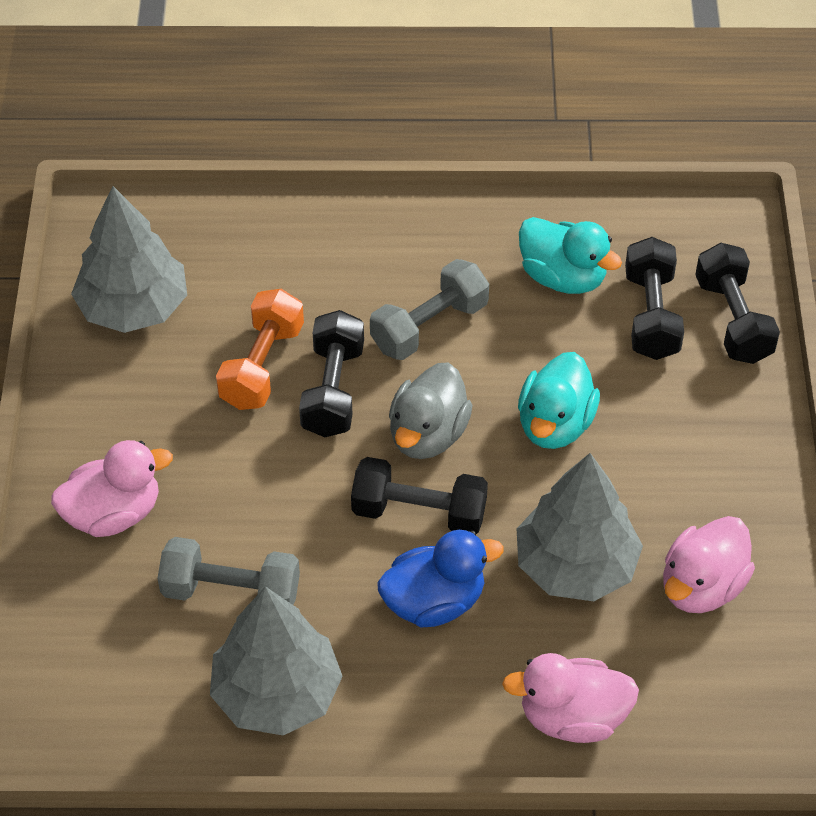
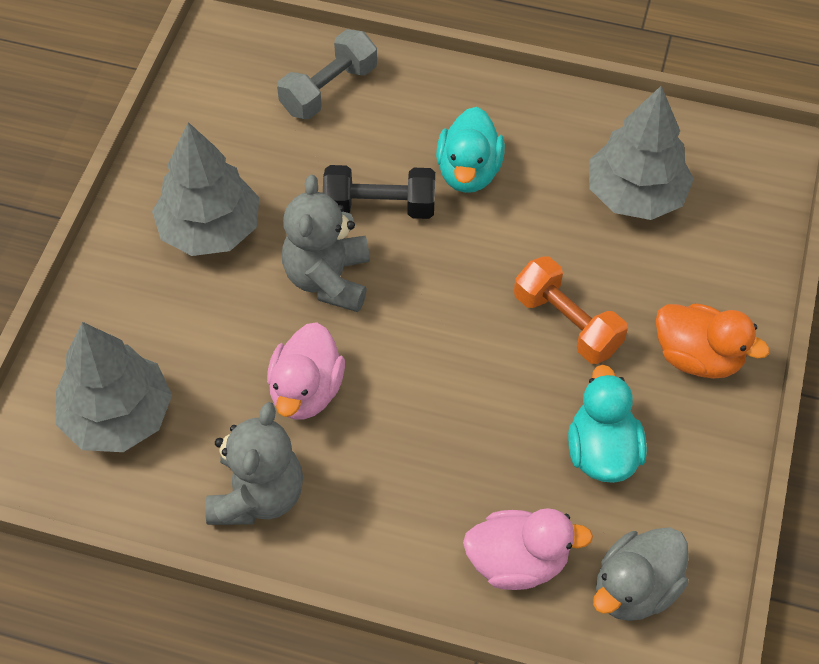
black dumbbell: 4 -> 1
blue duck: 1 -> 0
grey dumbbell: 2 -> 1
grey teddy bear: 0 -> 2
orange duck: 0 -> 1
pink duck: 3 -> 2

